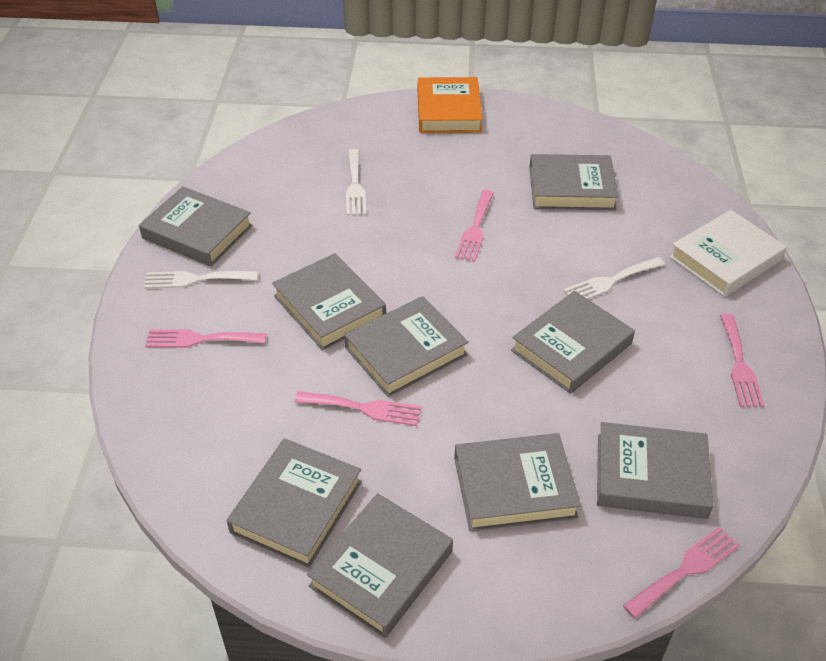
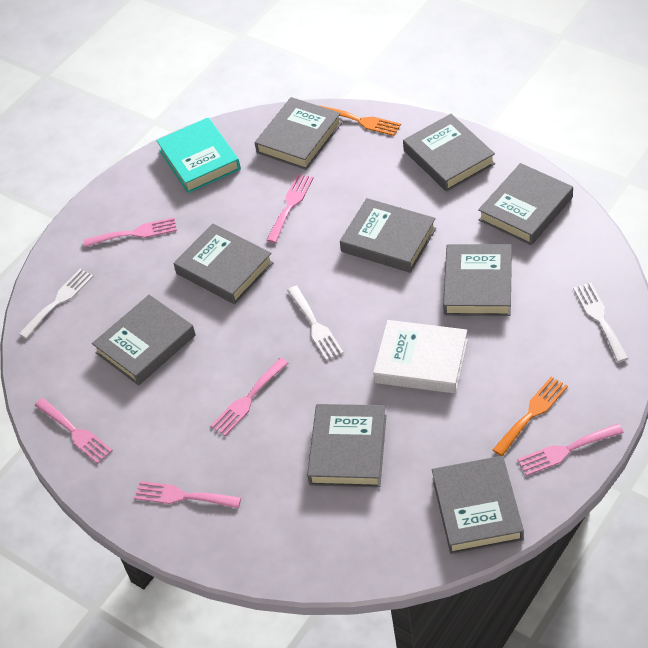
orange book: 1 -> 0
orange fork: 0 -> 2
pink fork: 5 -> 6
turquoise book: 0 -> 1

